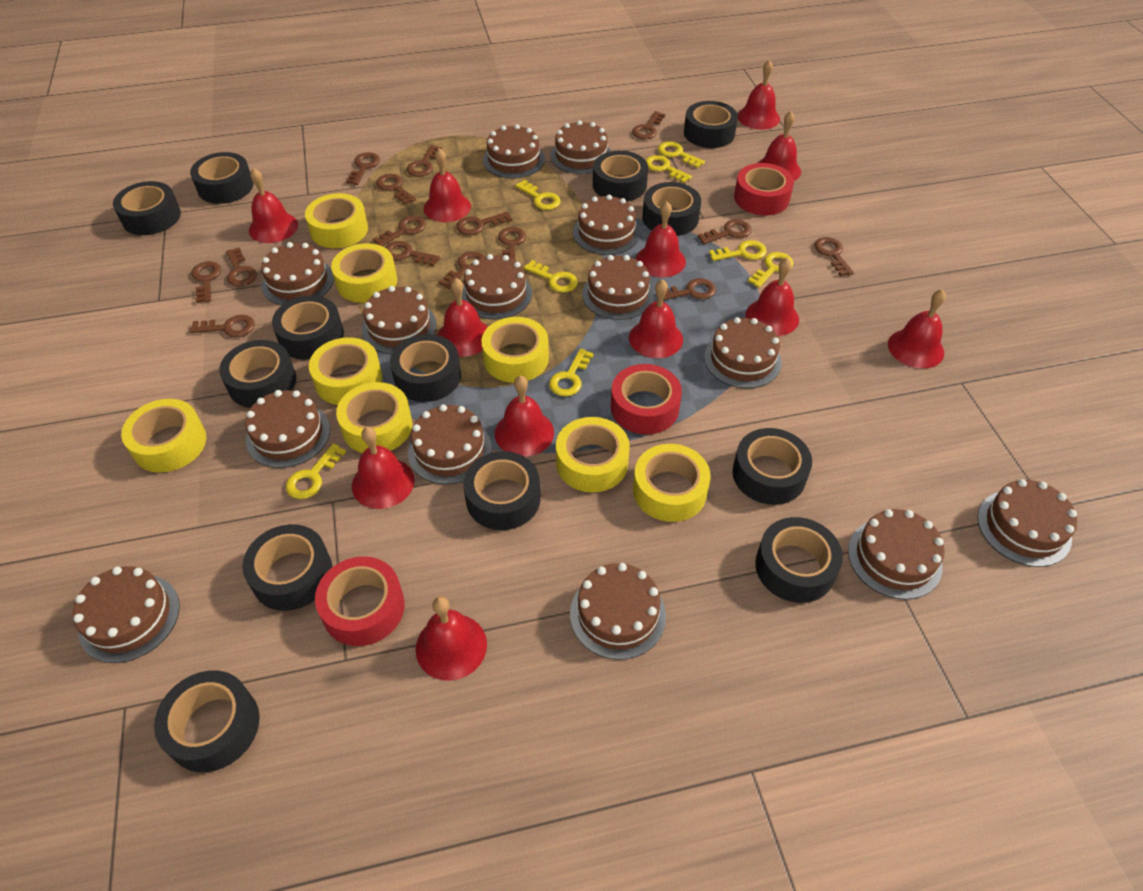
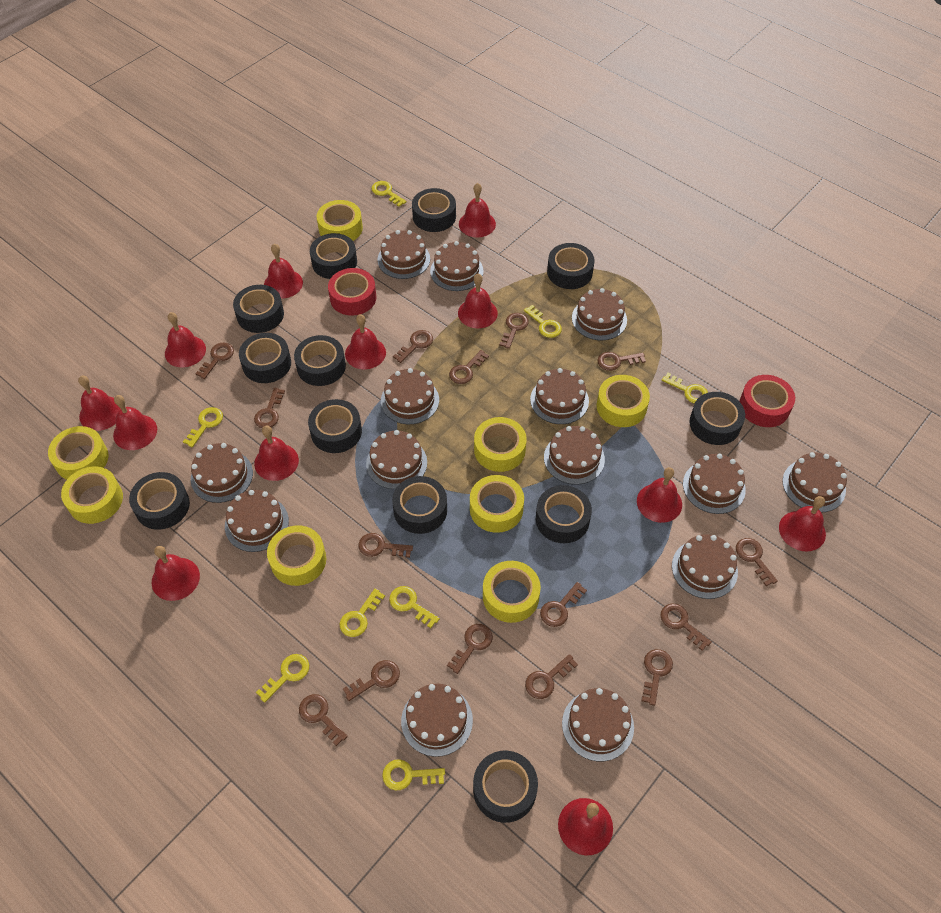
black tape: 13 -> 12
red tape: 3 -> 2

